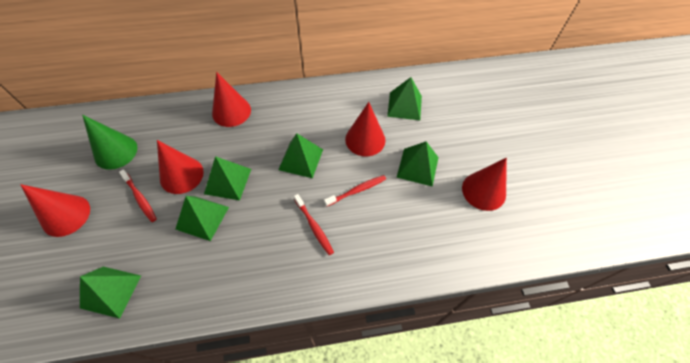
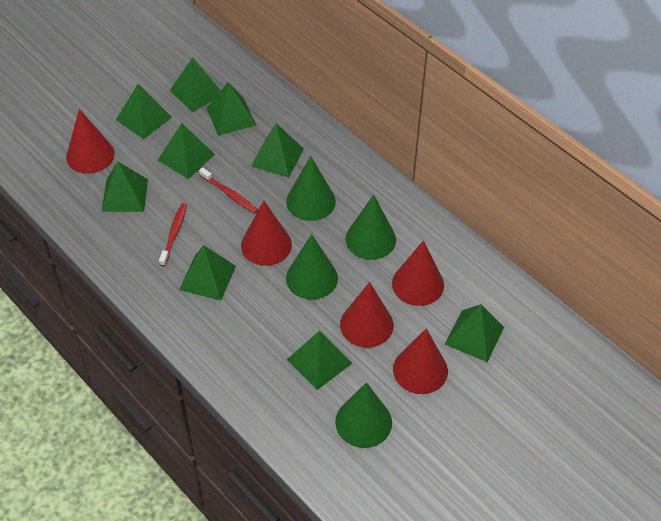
green cone: 1 -> 4
green pyramid: 6 -> 9
red toothbrush: 3 -> 2

